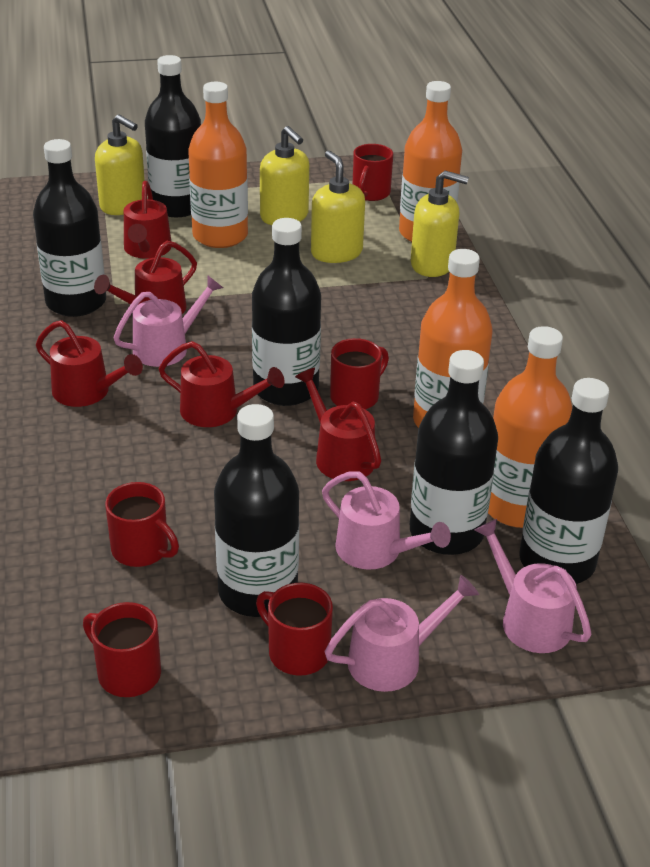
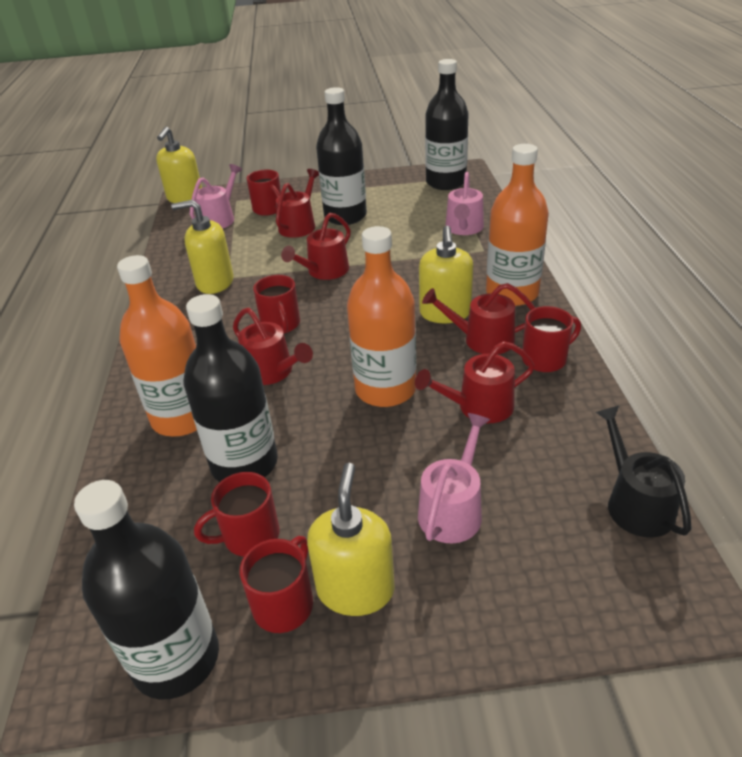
black bottle: 6 -> 4
black watering can: 0 -> 1
orange bottle: 4 -> 3
pink watering can: 4 -> 3

